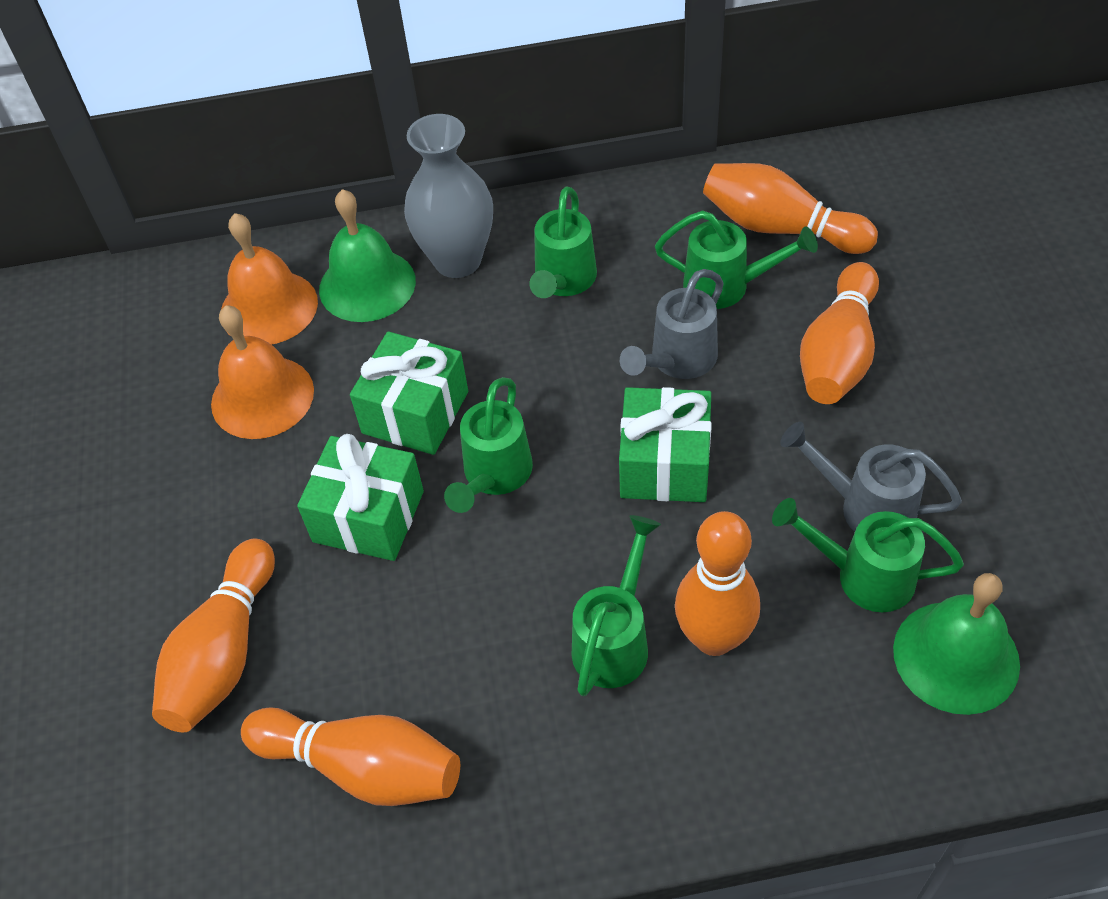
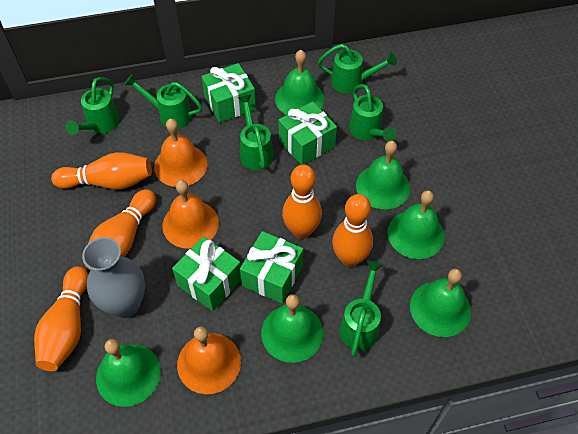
green bell: 2 -> 6
green gift: 3 -> 4
green watering can: 5 -> 6
grey watering can: 2 -> 0
orange bell: 2 -> 3

